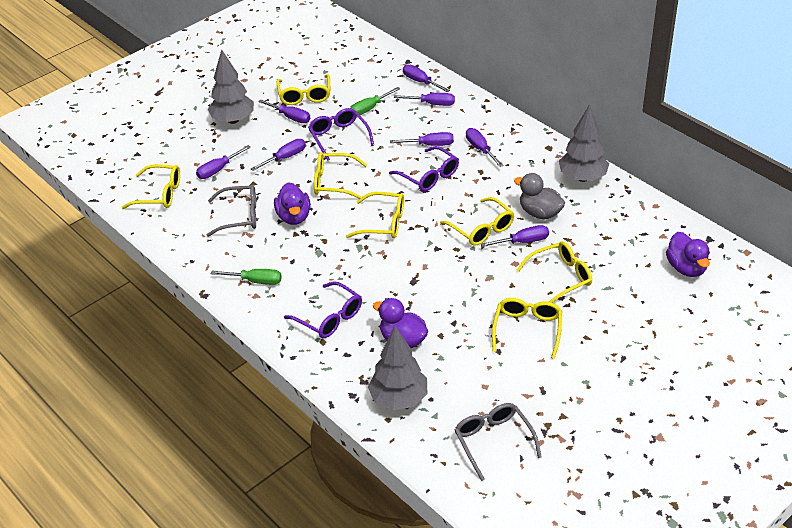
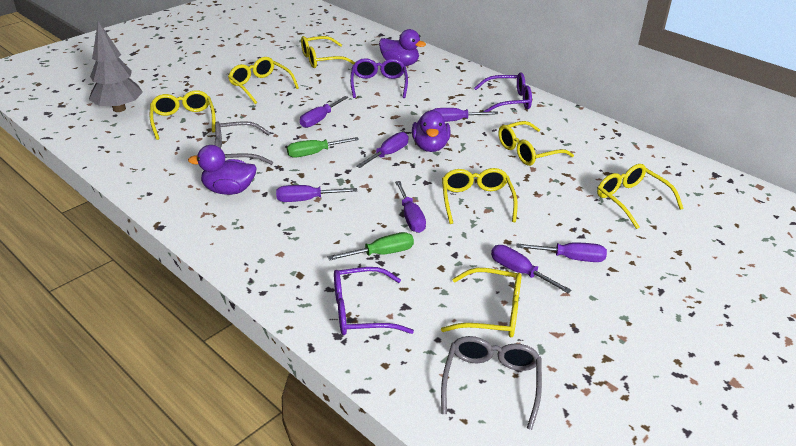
grey duck: 1 -> 0
grey tree: 3 -> 1
purple screwdriver: 8 -> 7

